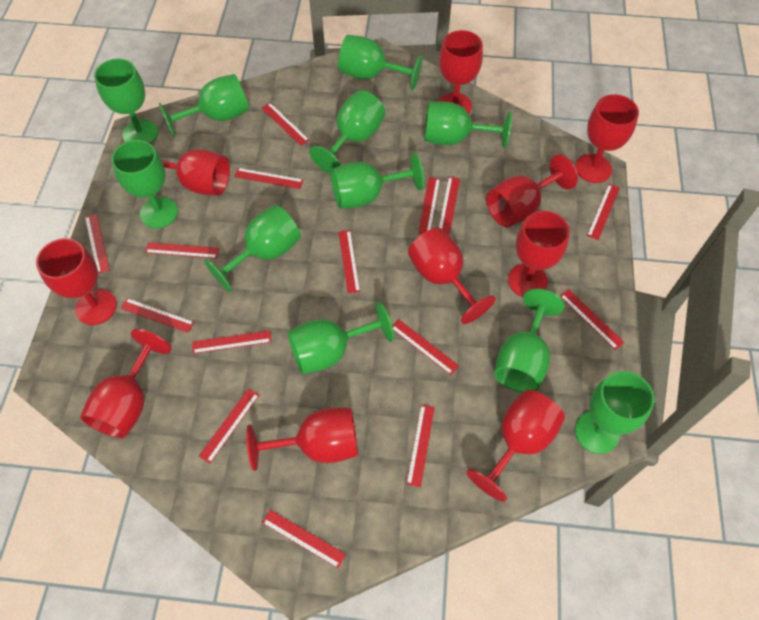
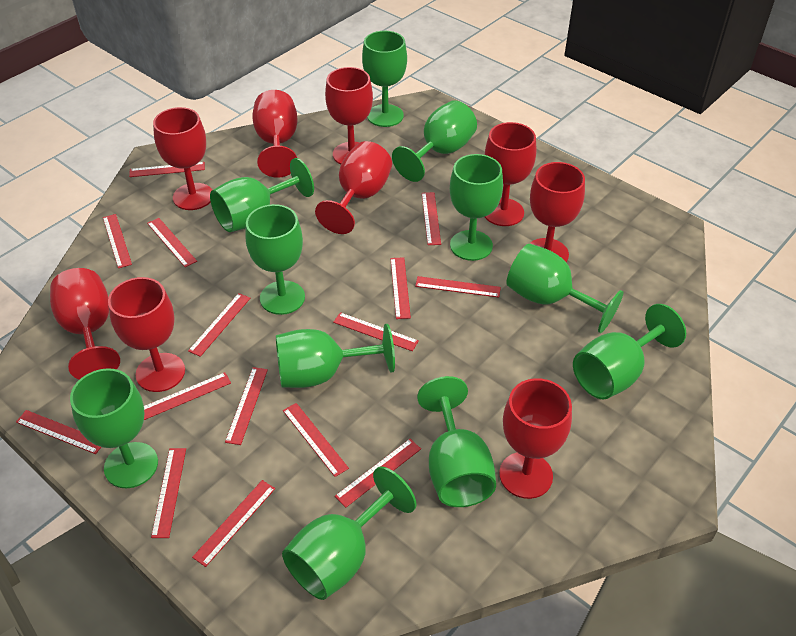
red goblet: 10 -> 9

